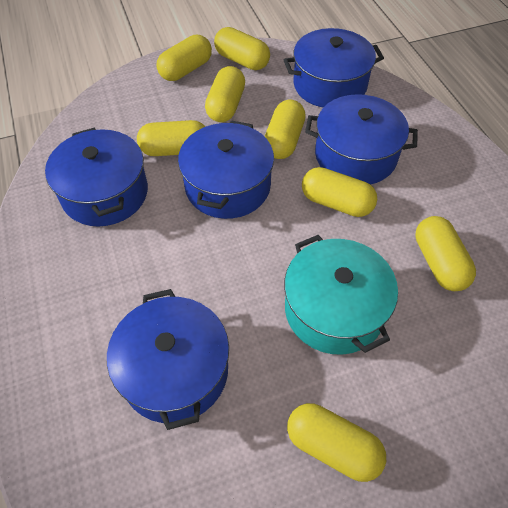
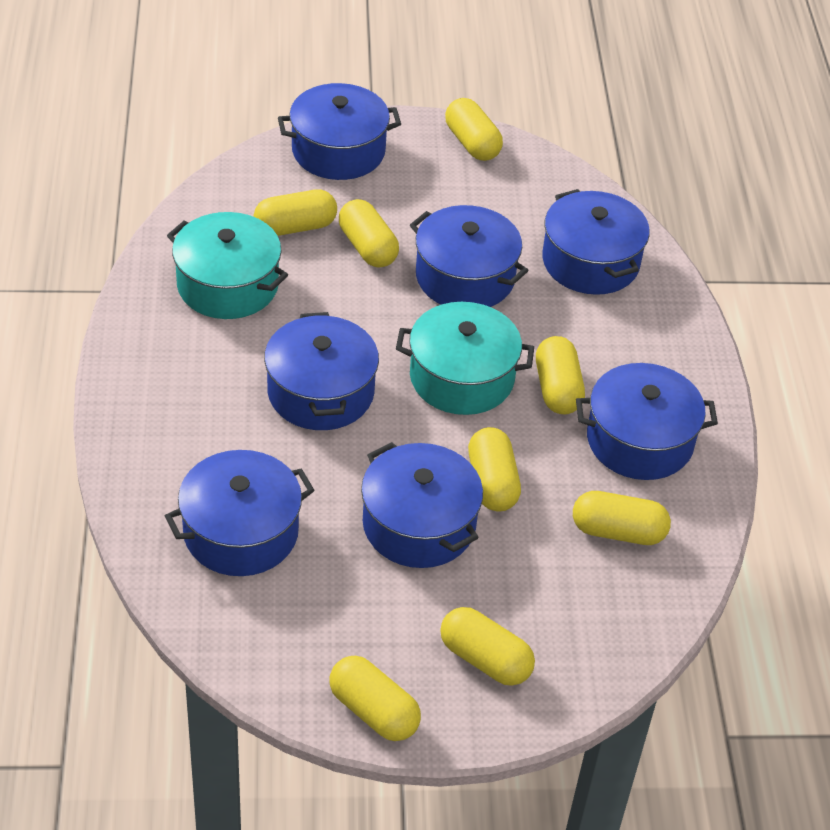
blue pot: 5 -> 7
turquoise pot: 1 -> 2

